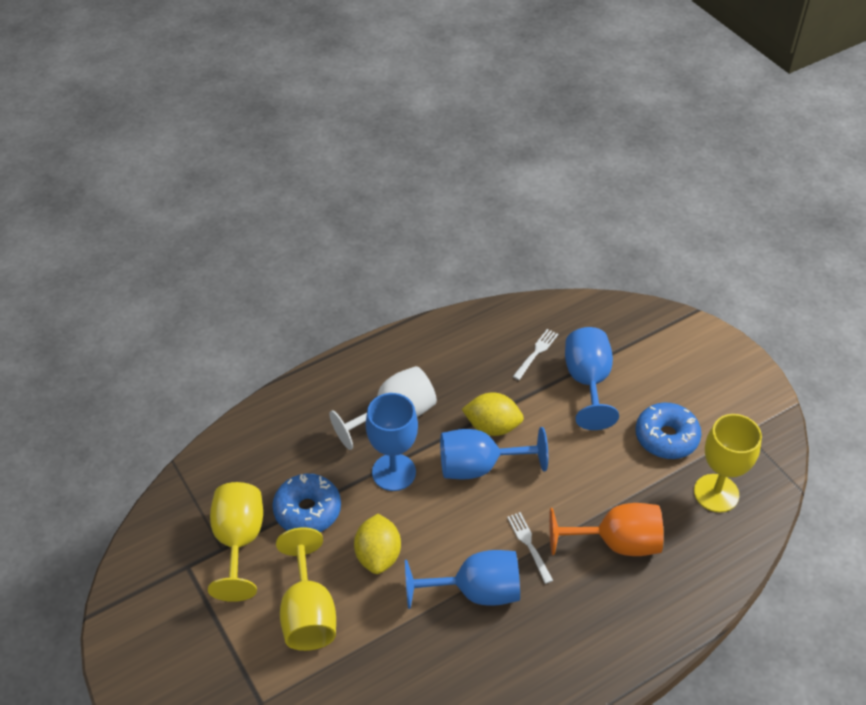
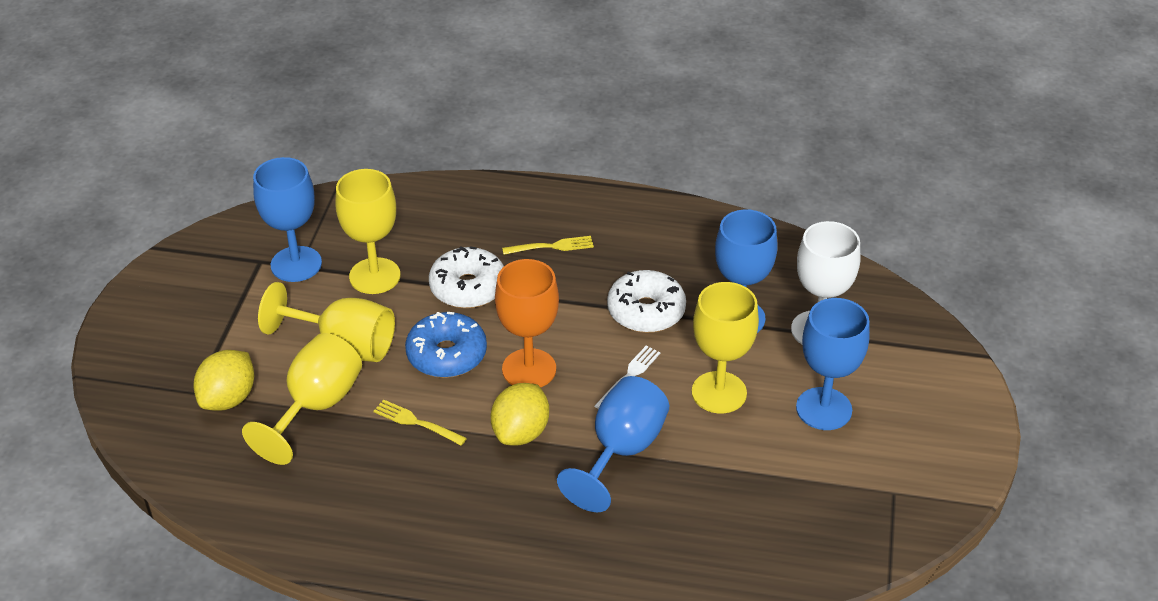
blue donut: 2 -> 1
white donut: 0 -> 2
white fork: 2 -> 1
yellow fork: 0 -> 2
yellow goblet: 3 -> 4

